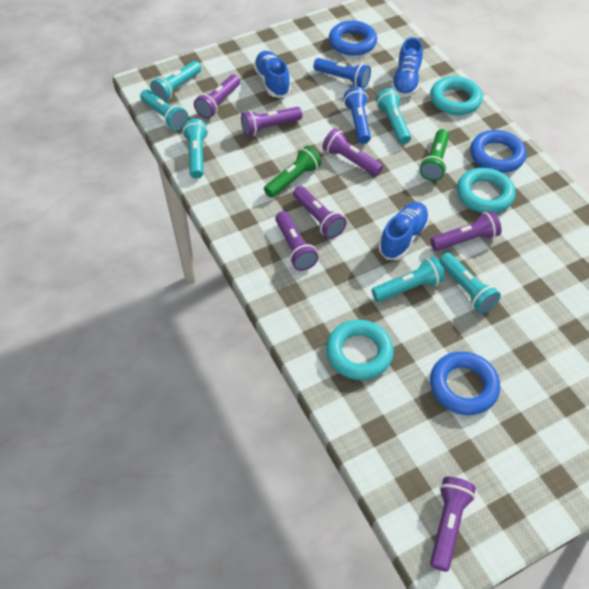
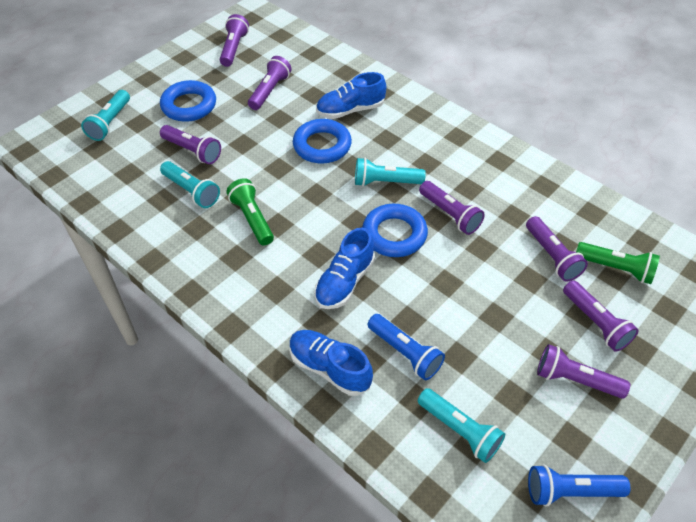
turquoise flashlight: 6 -> 4
turquoise ring: 3 -> 0

